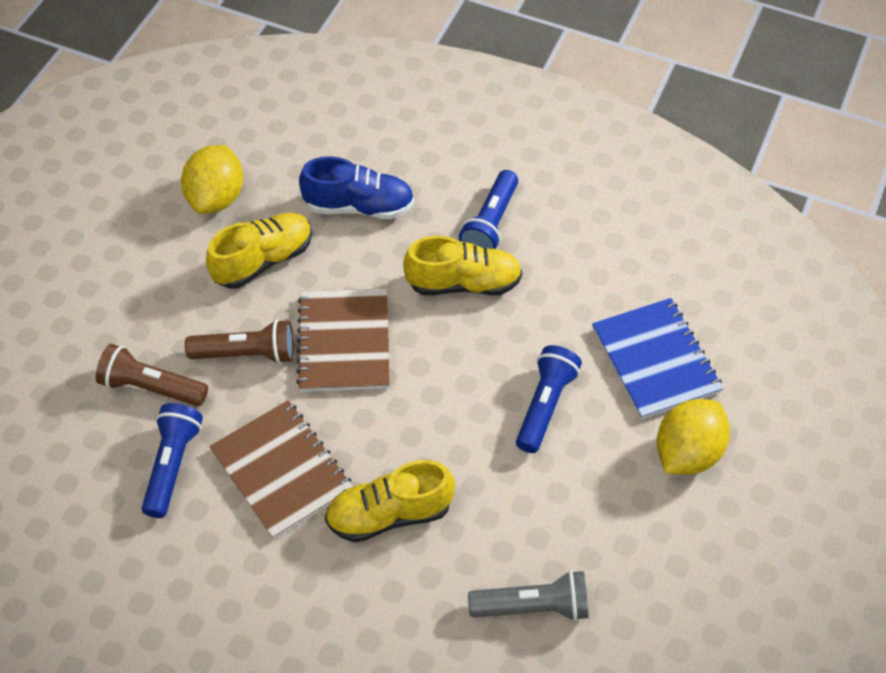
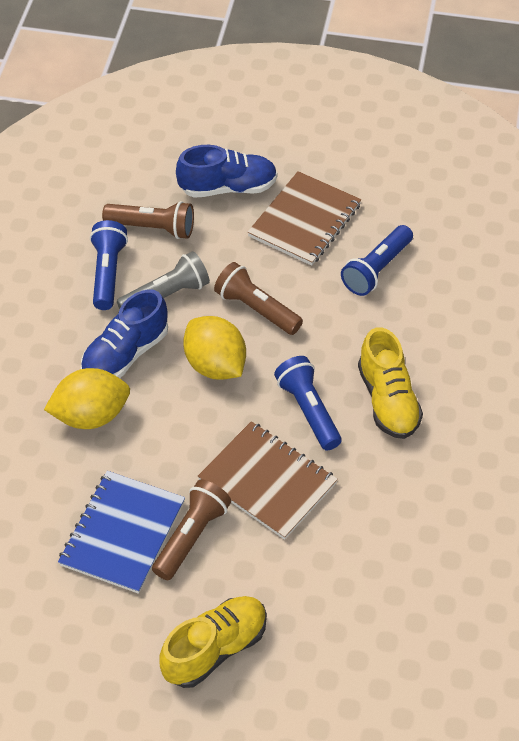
blue shoe: 1 -> 2
brown flashlight: 2 -> 3
yellow shoe: 3 -> 2

